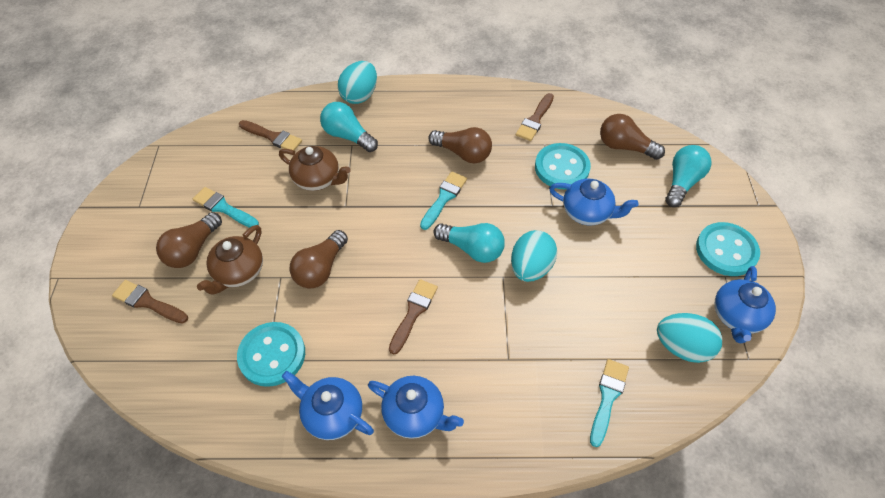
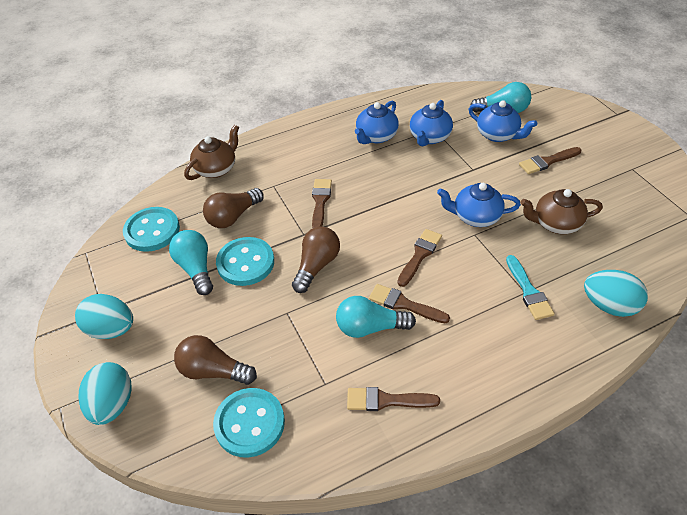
brown brush: 4 -> 5
brown light bulb: 4 -> 3
turquoise brush: 3 -> 1

